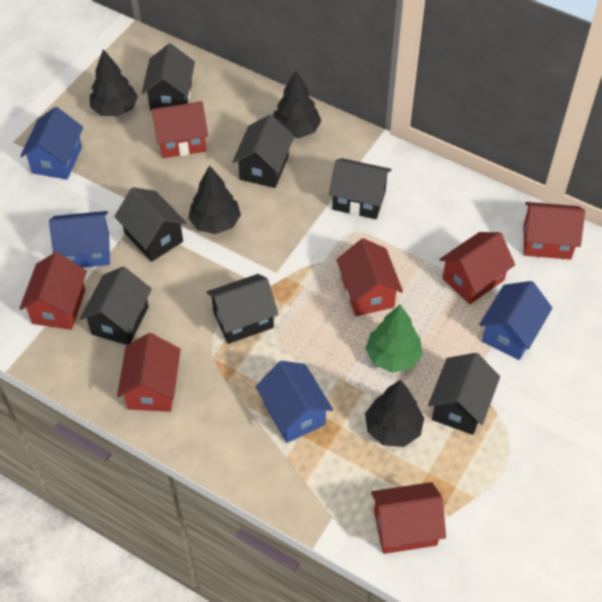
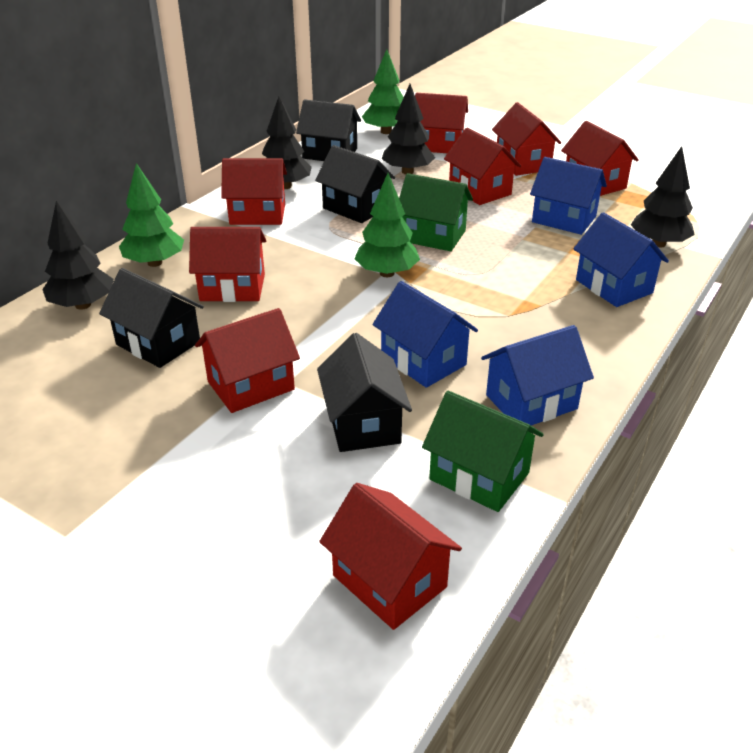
black house: 7 -> 4
green house: 0 -> 2
green tree: 1 -> 3
red house: 7 -> 8

